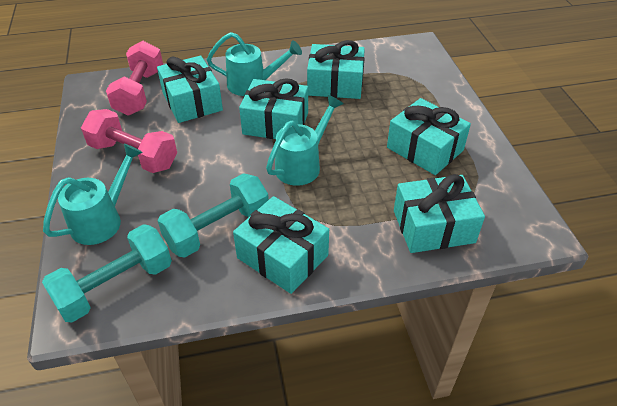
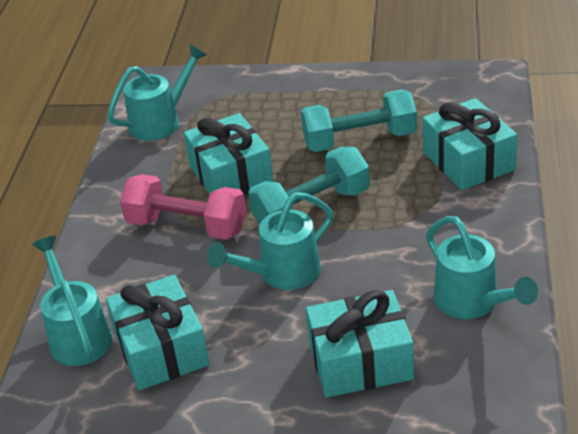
pink dumbbell: 2 -> 1
turquoise gift: 6 -> 4
turquoise watering can: 3 -> 4

